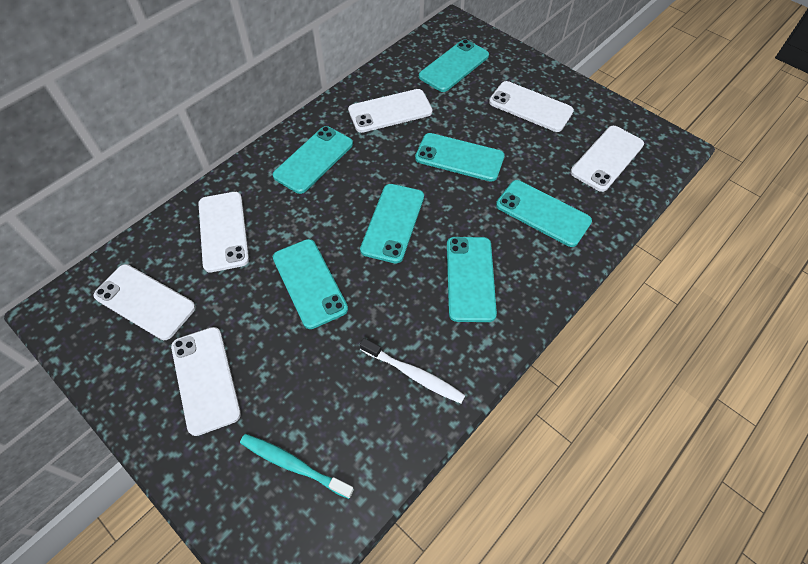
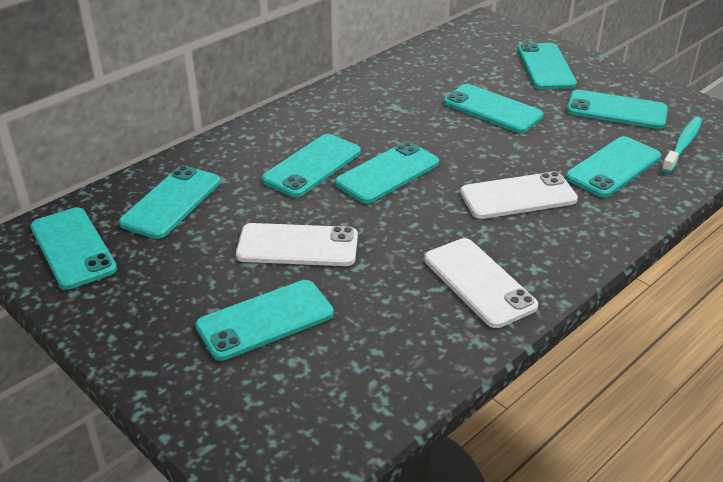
turquoise phone: 7 -> 9
white phone: 6 -> 3
white toothbrush: 1 -> 0

